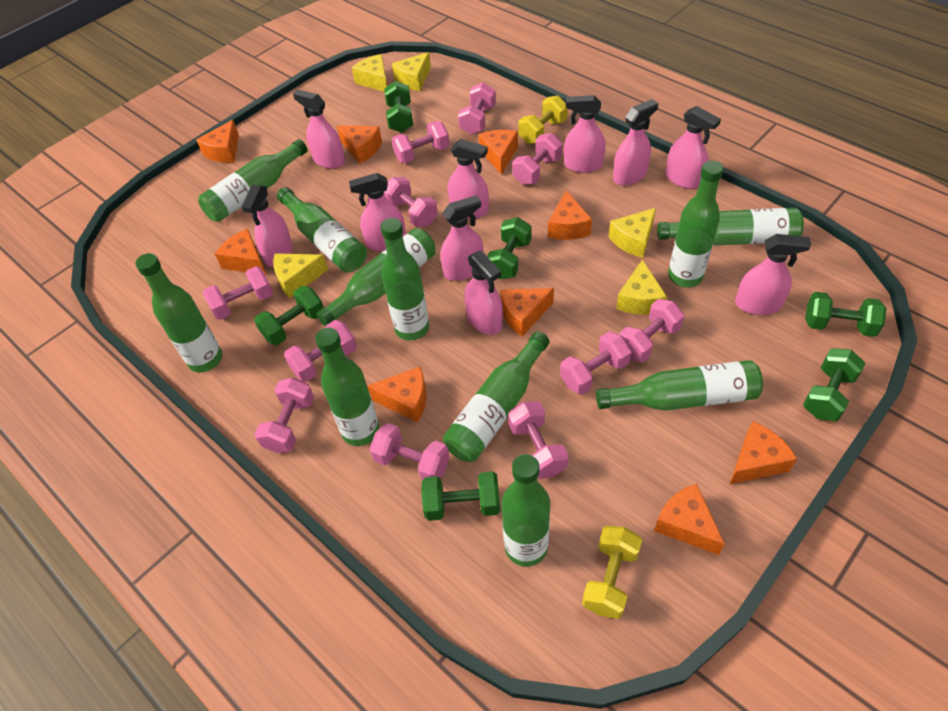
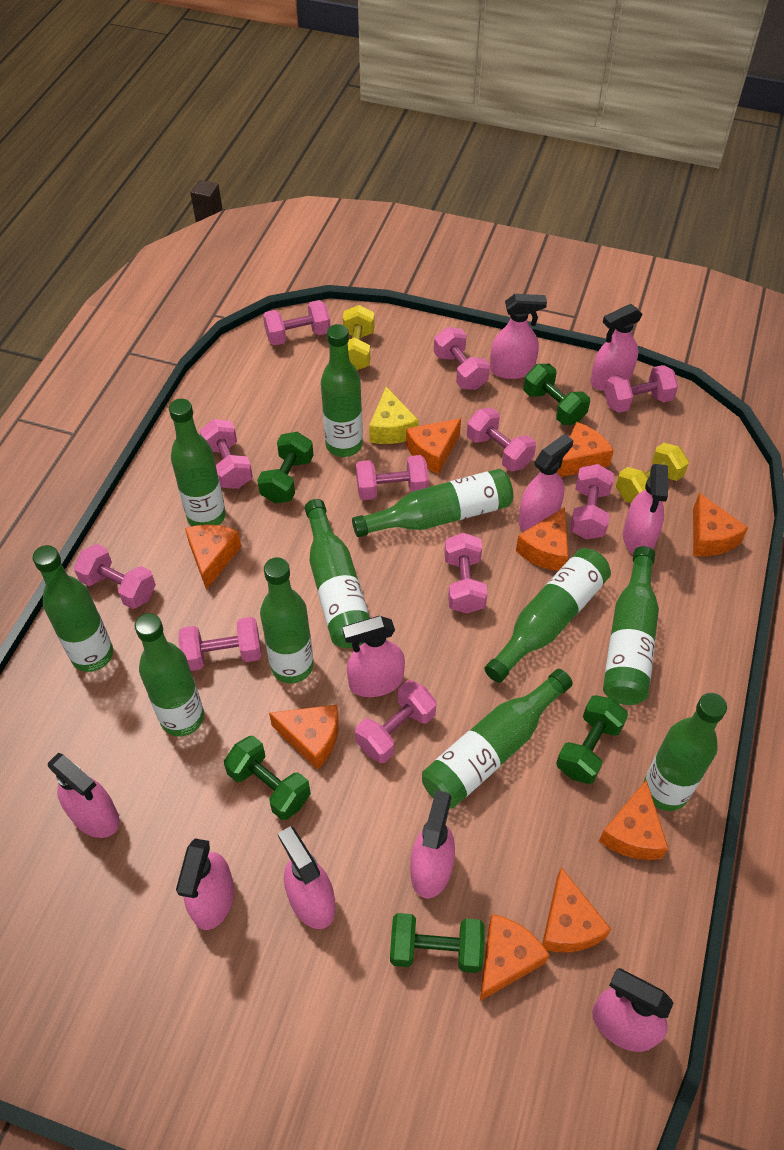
green dumbbell: 6 -> 5
yellow cheese: 5 -> 1

